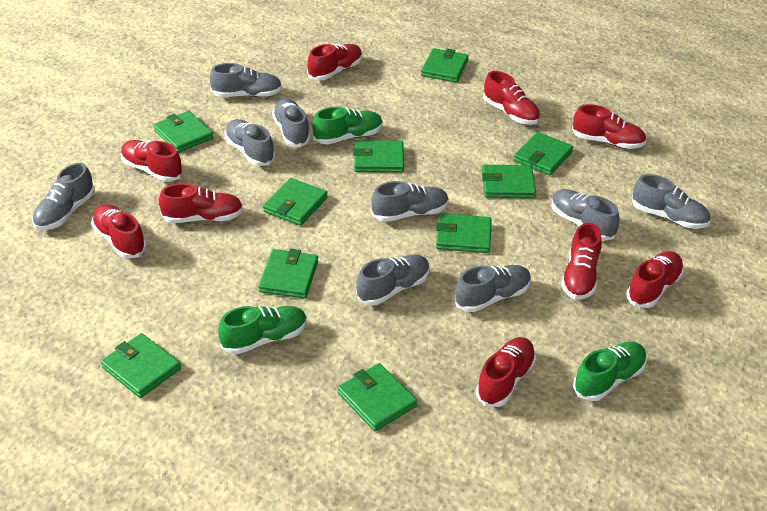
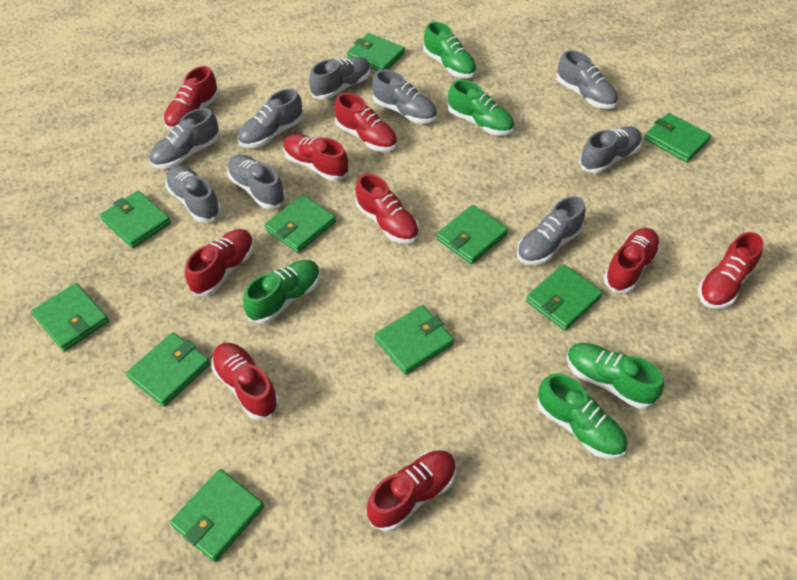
green shoe: 3 -> 5

